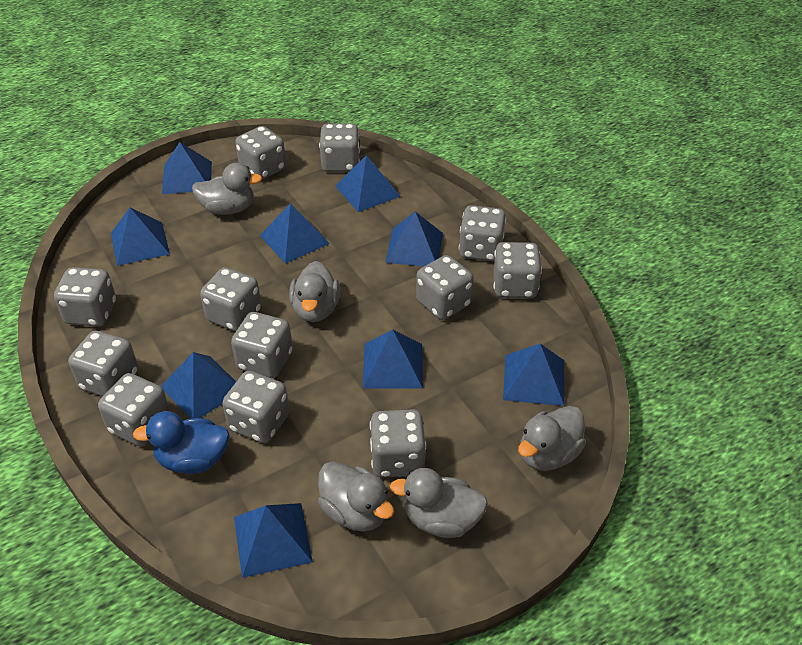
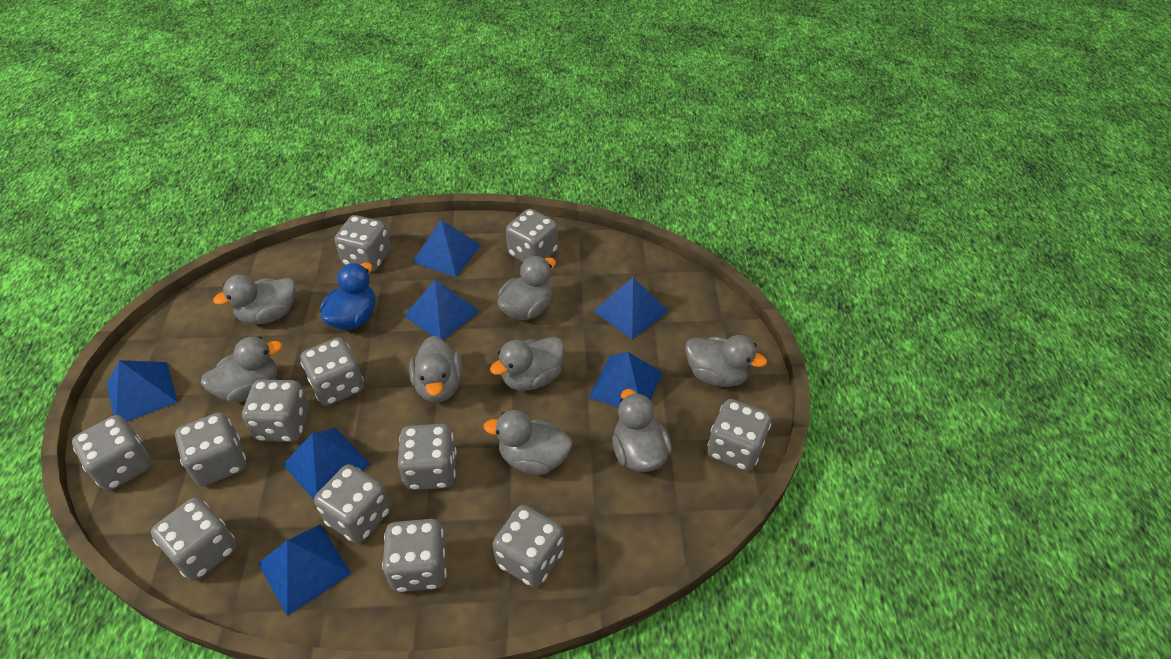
blue pyramid: 9 -> 7
grey duck: 5 -> 8

